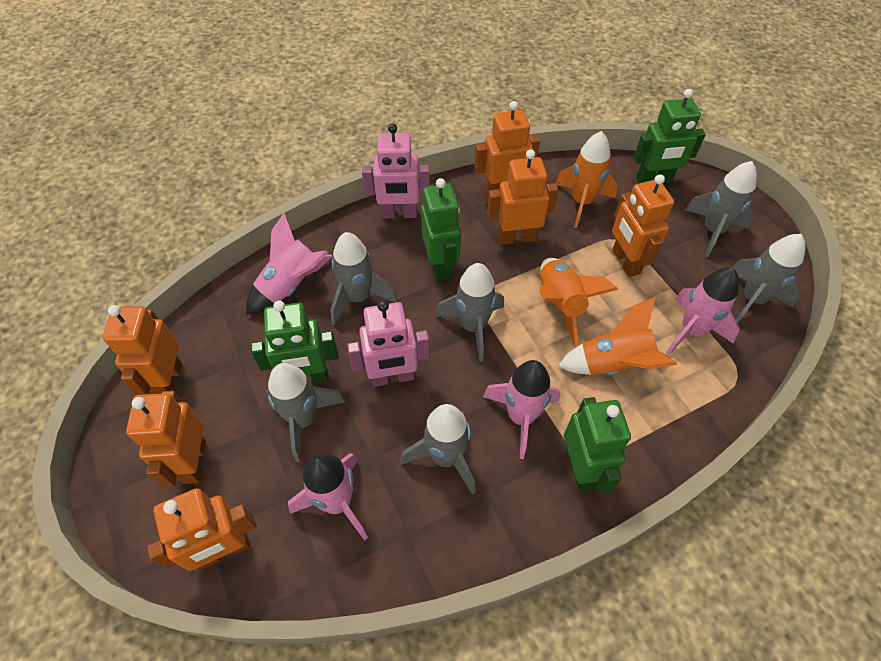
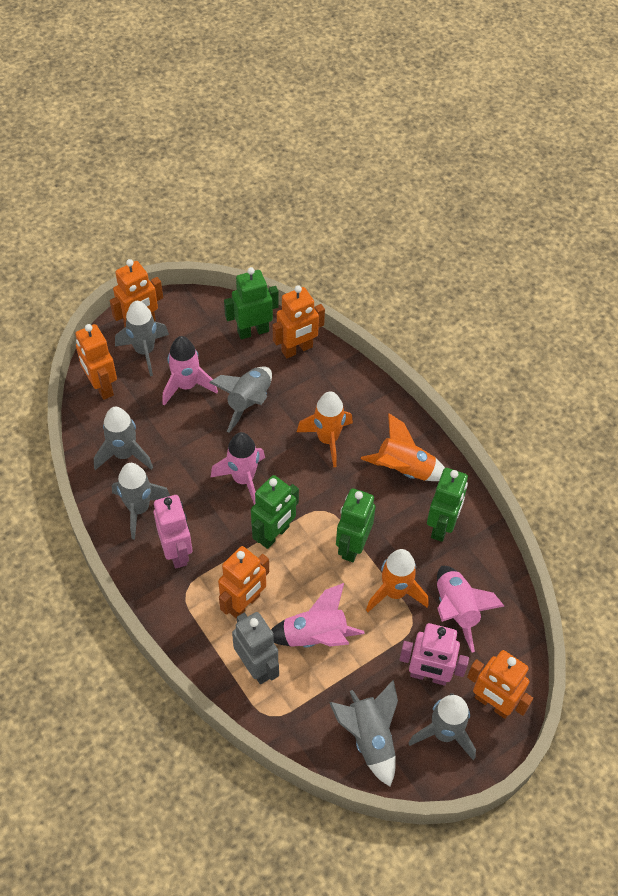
grey robot: 0 -> 1
orange robot: 6 -> 5

